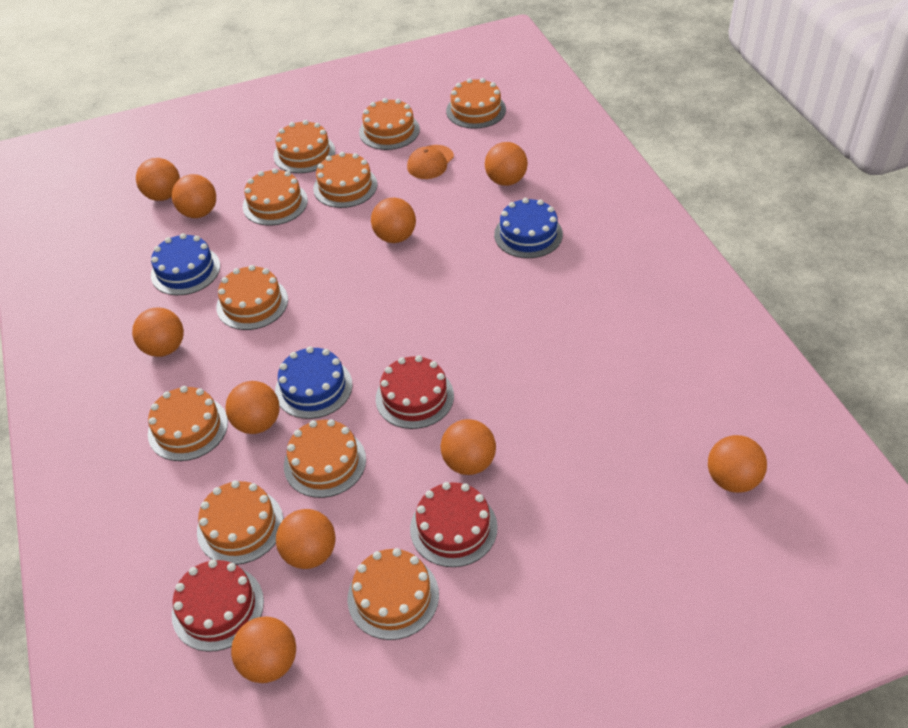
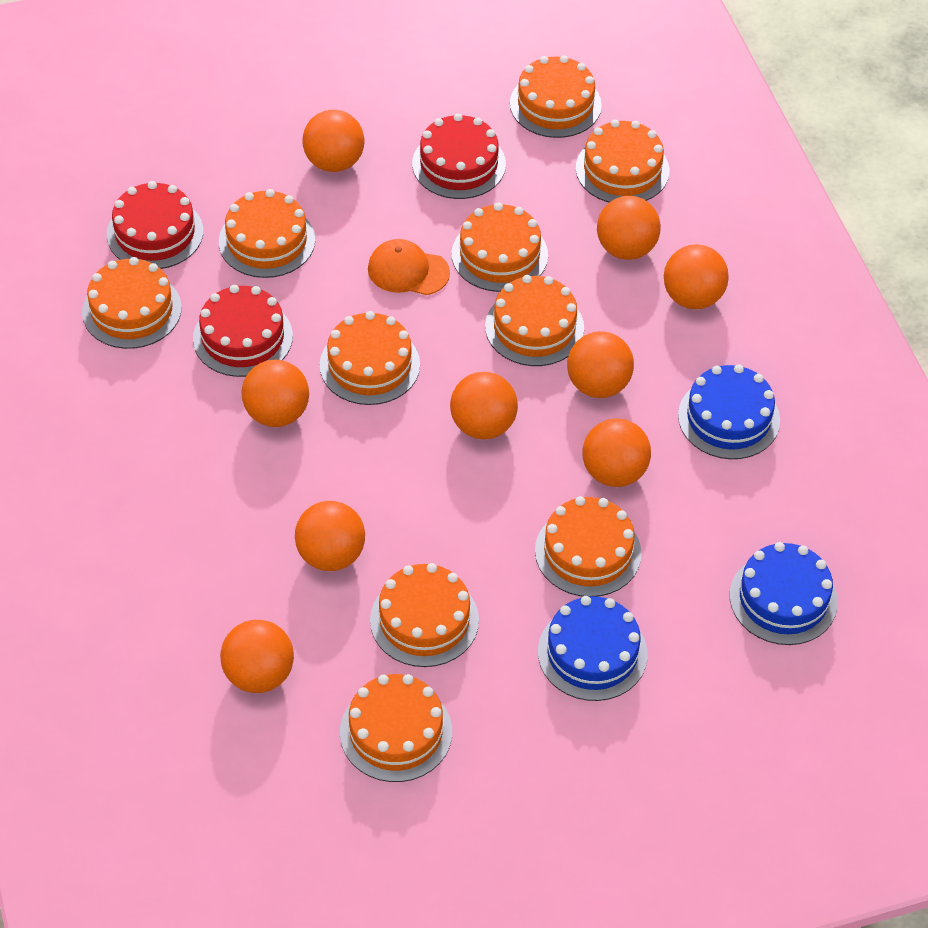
orange ball: 10 -> 9

